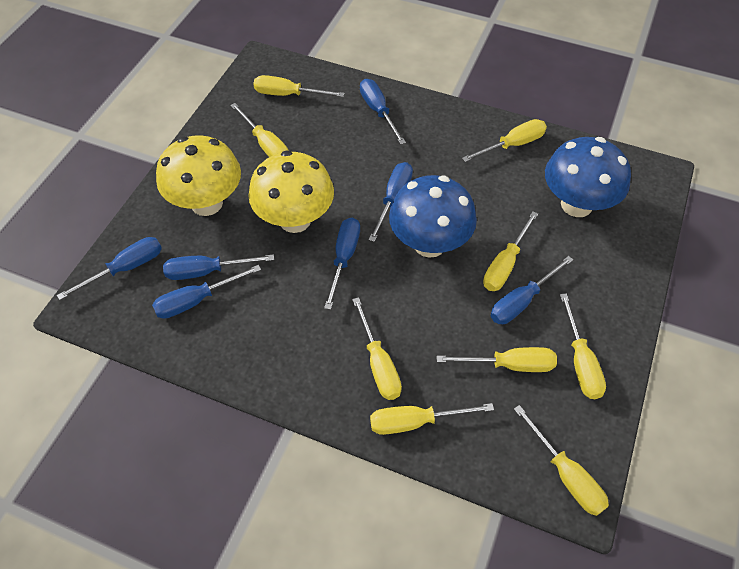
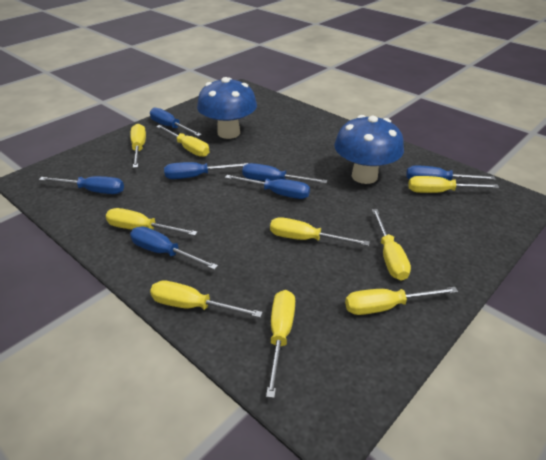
yellow mushroom: 2 -> 0

